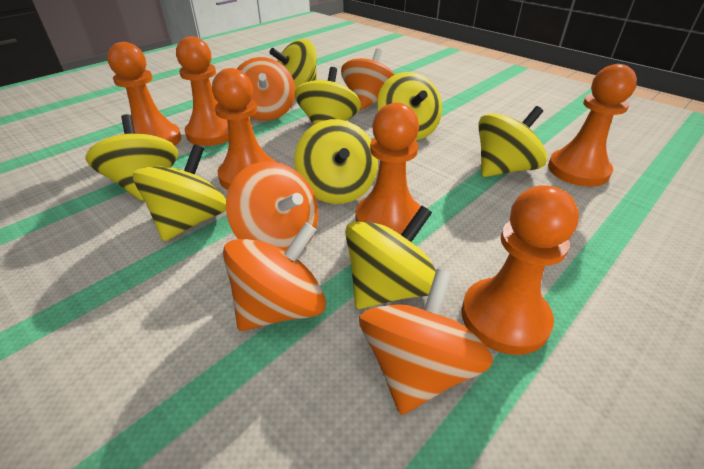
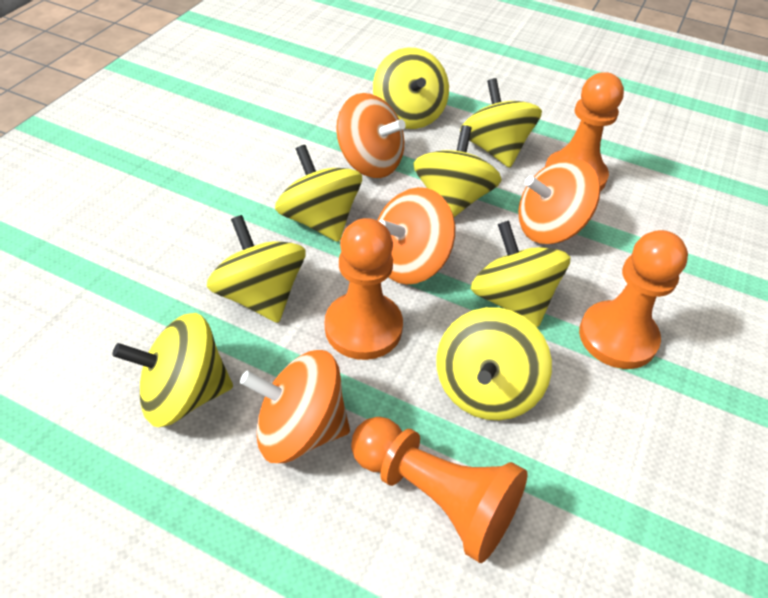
orange pawn: 6 -> 4
orange spinning top: 5 -> 4

